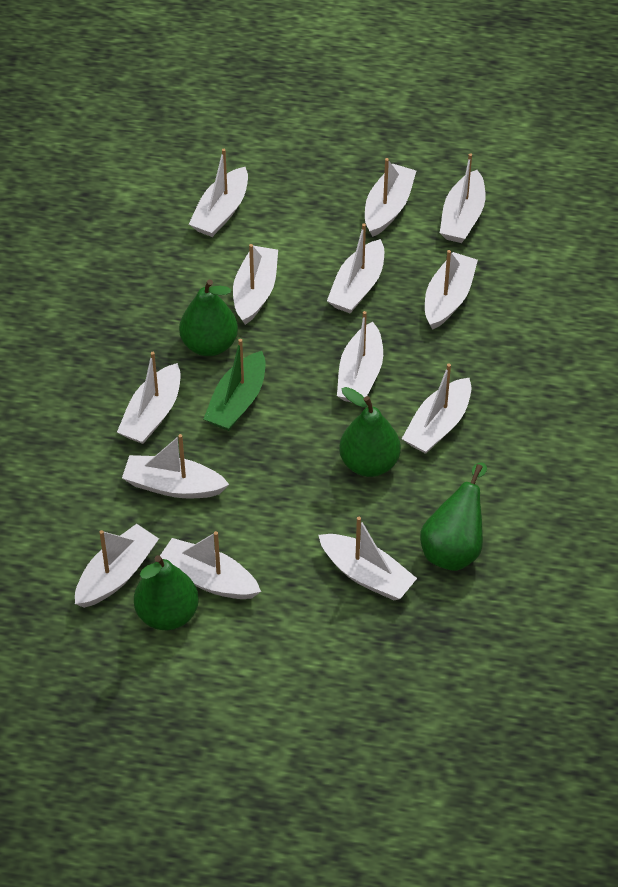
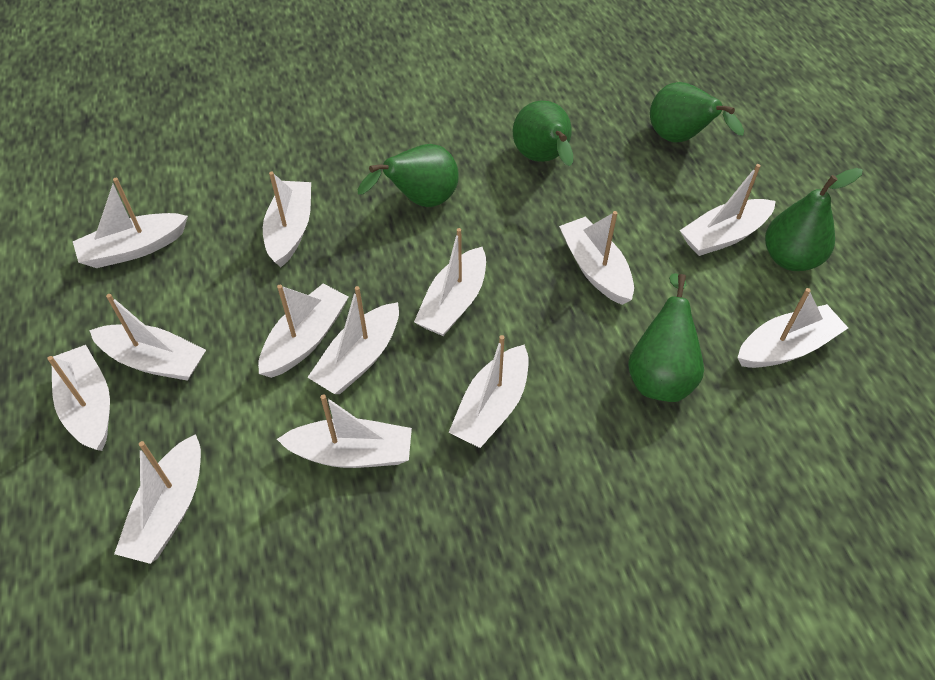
green boat: 1 -> 0
green pear: 4 -> 5

